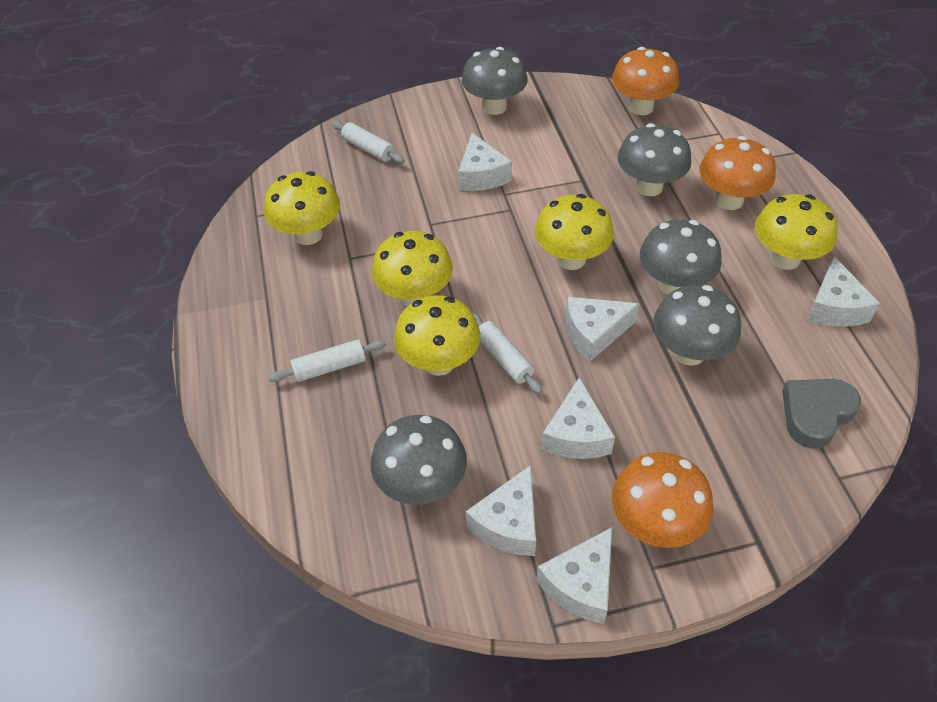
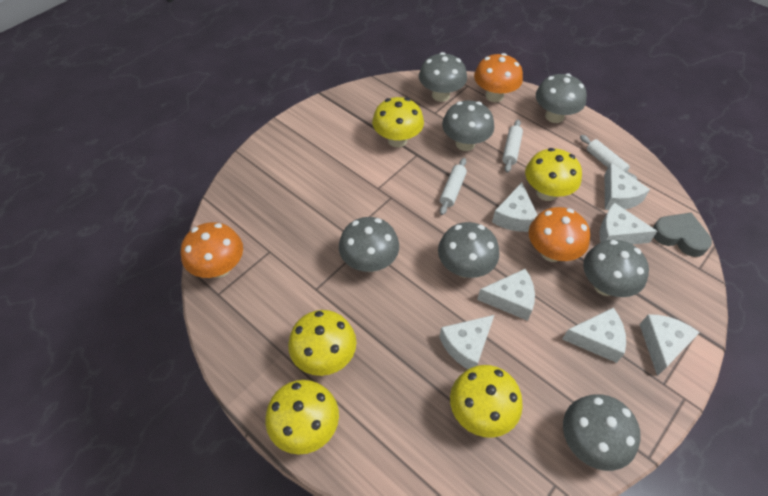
grey mushroom: 5 -> 7
white cheese: 6 -> 7

